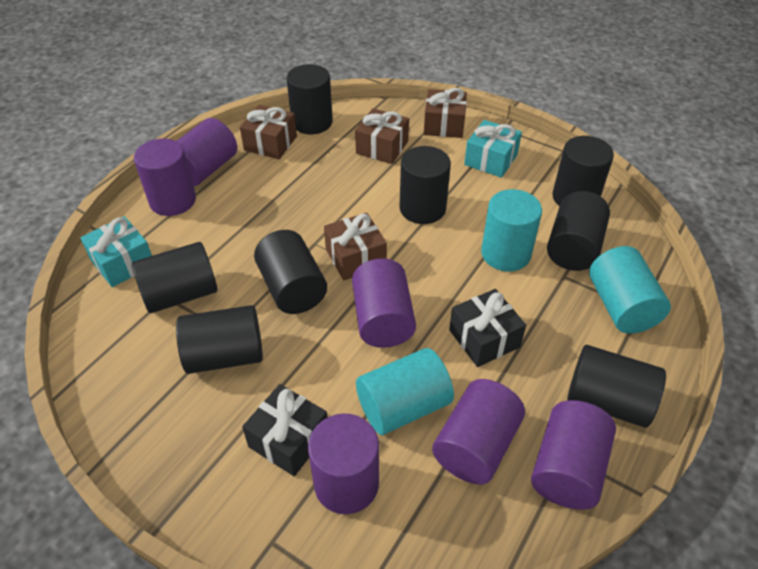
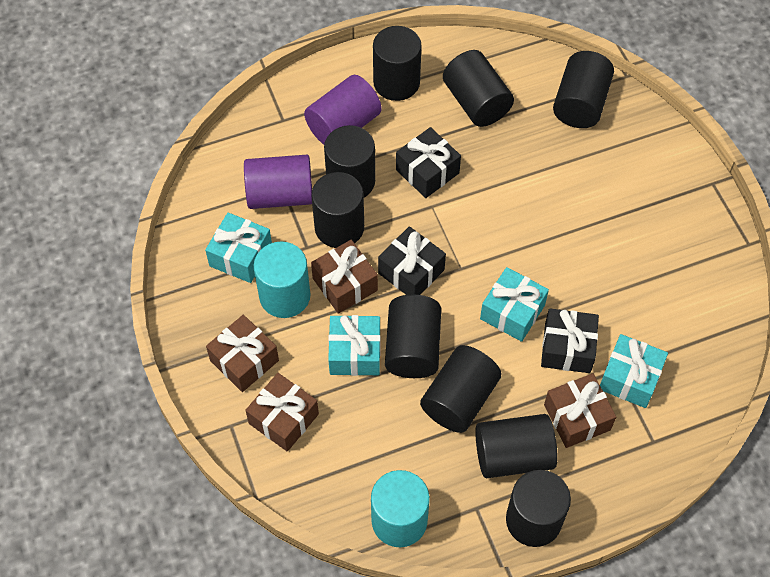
black cylinder: 8 -> 9
black gift: 2 -> 3
purple cylinder: 6 -> 2
turquoise cylinder: 3 -> 2
turquoise gift: 2 -> 4

